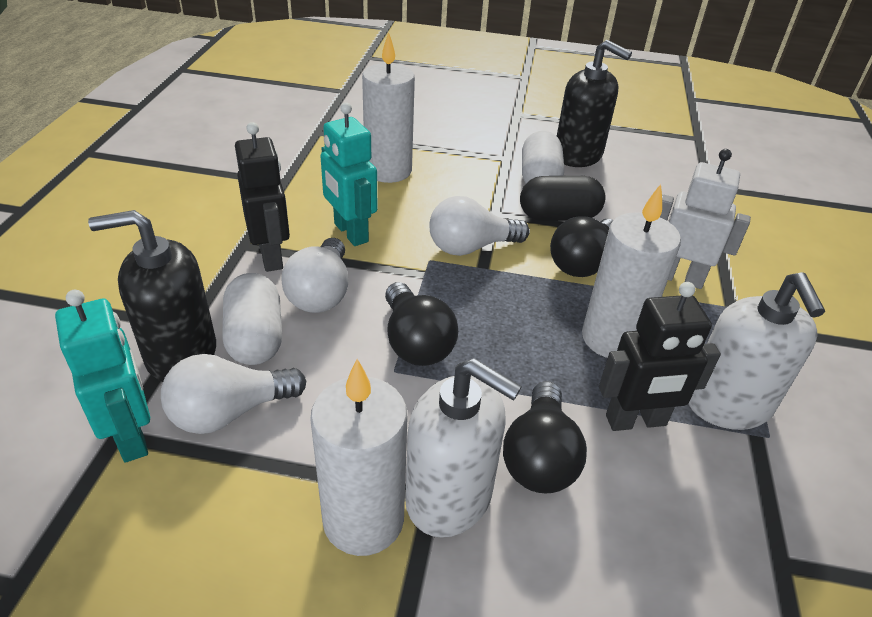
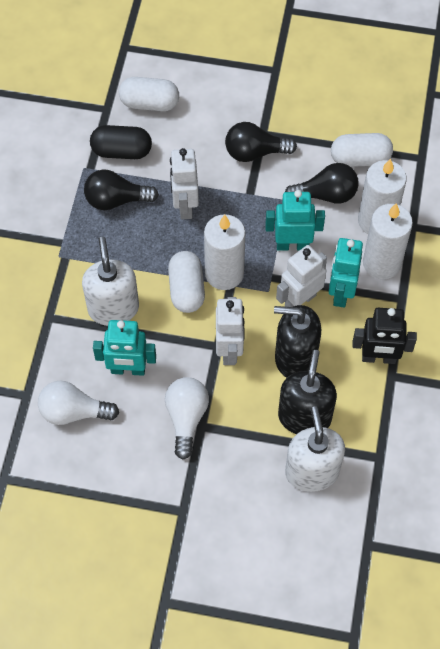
black robot: 2 -> 1
turquoise robot: 2 -> 3
white capsule: 2 -> 3
white light bulb: 3 -> 2
white robot: 1 -> 3

